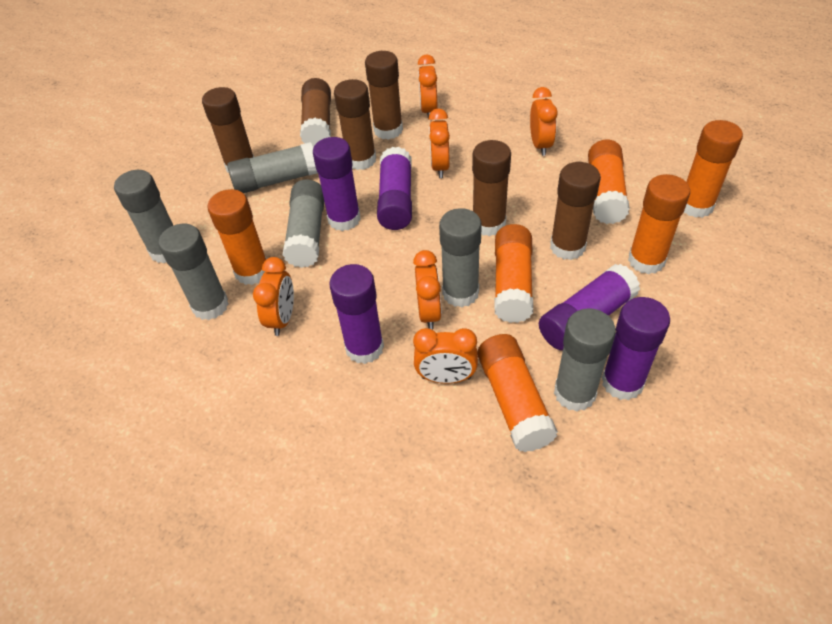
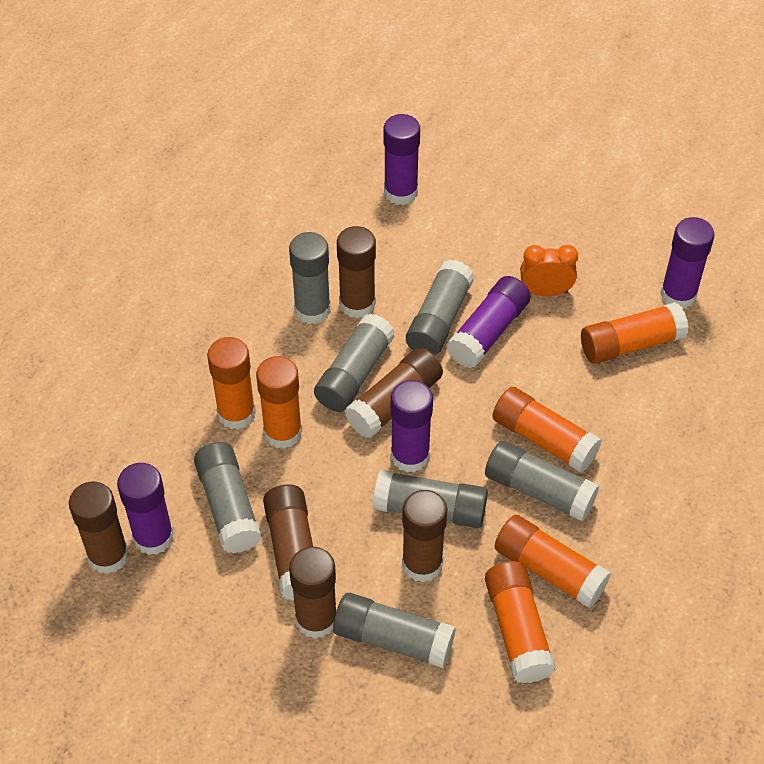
grey glue stick: 6 -> 7
orange clock: 6 -> 1

